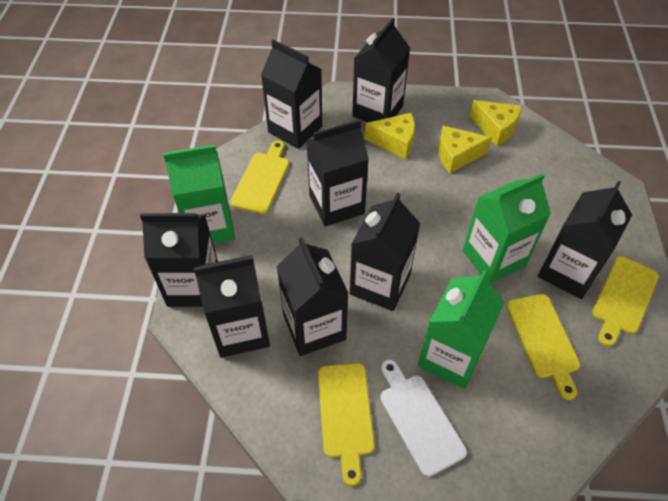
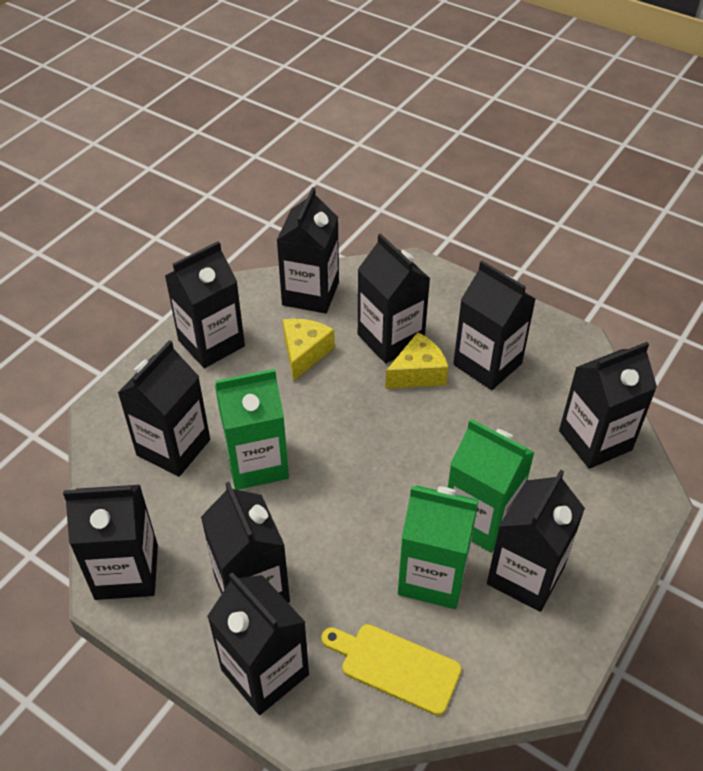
black carton: 8 -> 10
white cutting board: 1 -> 0
yellow cheese: 3 -> 2
yellow cutting board: 4 -> 1

